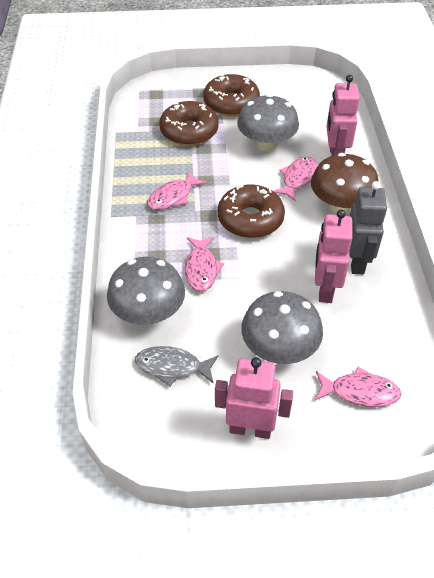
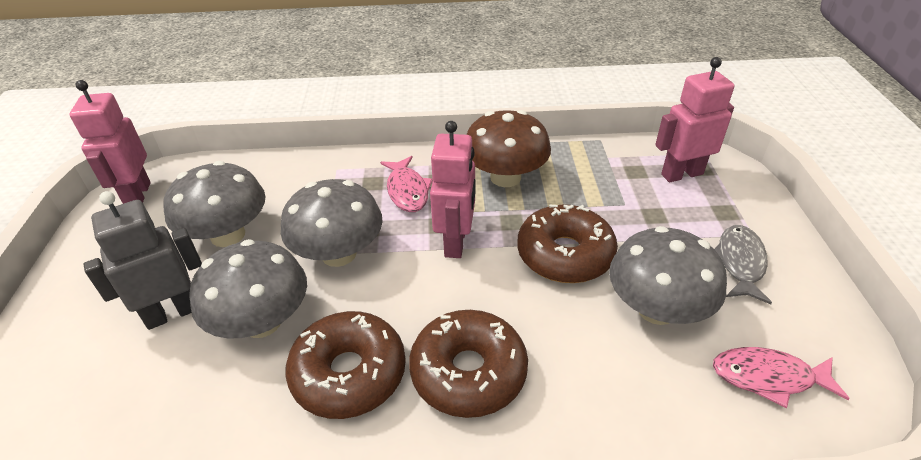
grey mushroom: 3 -> 4
pink fish: 4 -> 2

